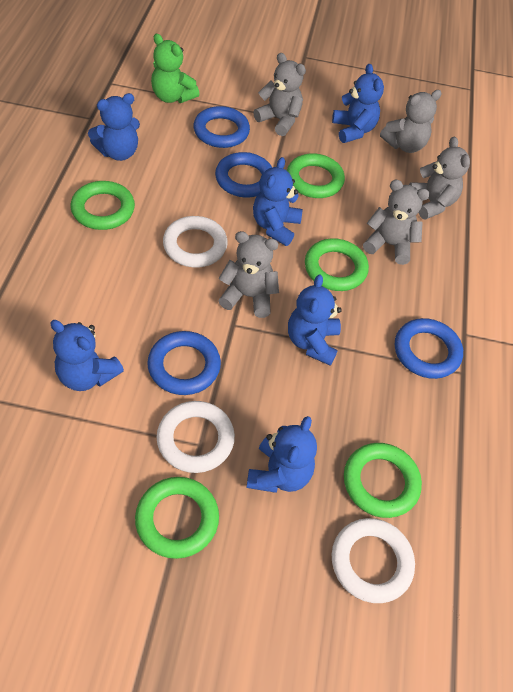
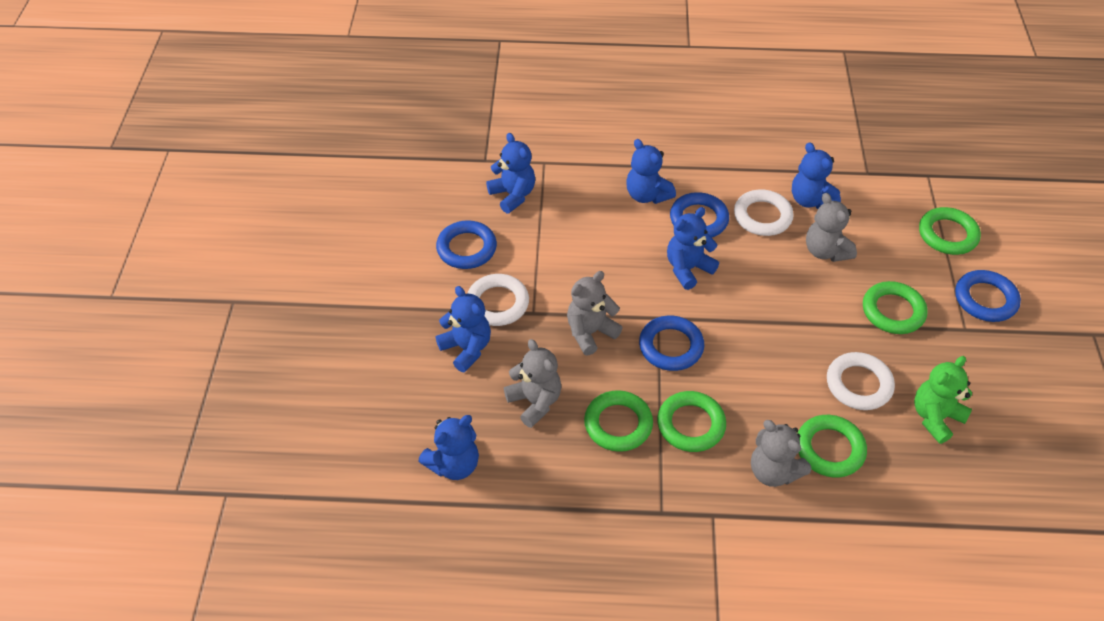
grey teddy bear: 5 -> 4

